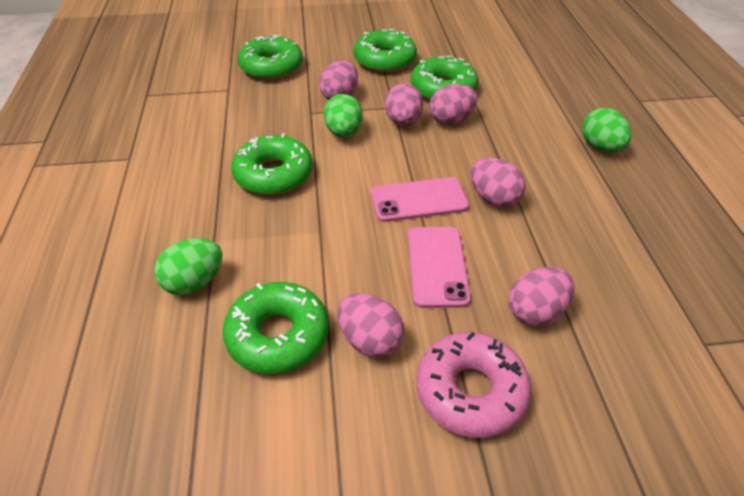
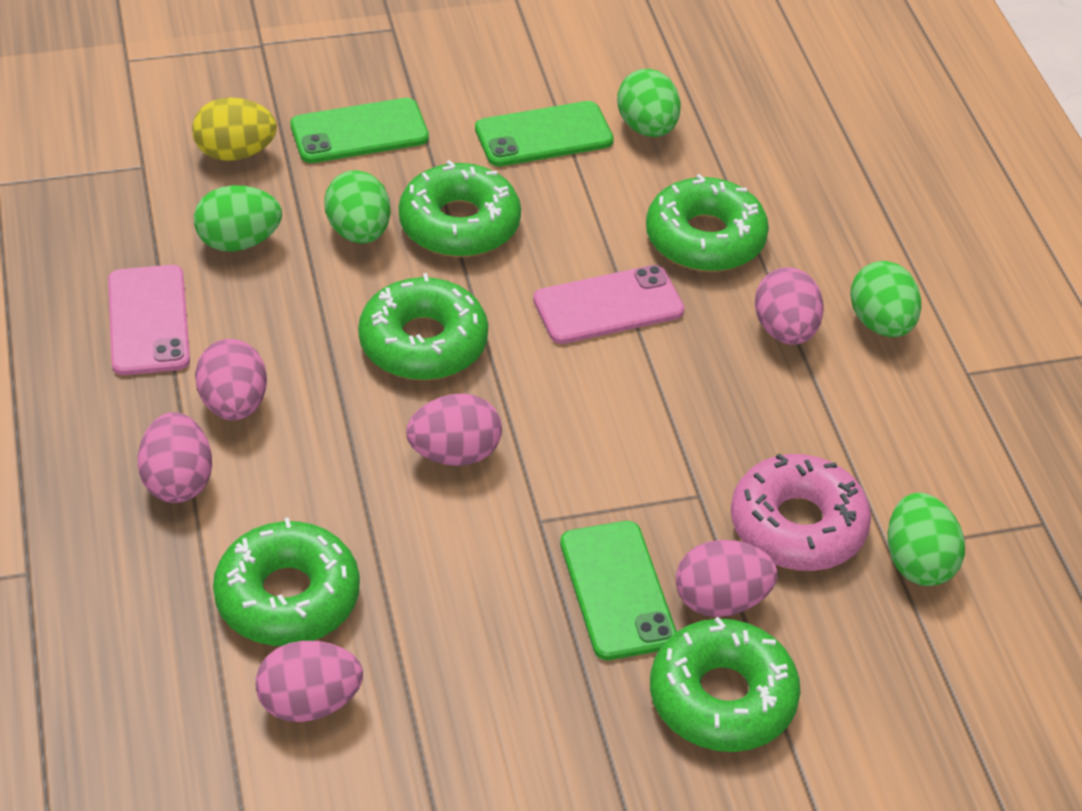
green egg: 3 -> 5
green phone: 0 -> 3
yellow egg: 0 -> 1

